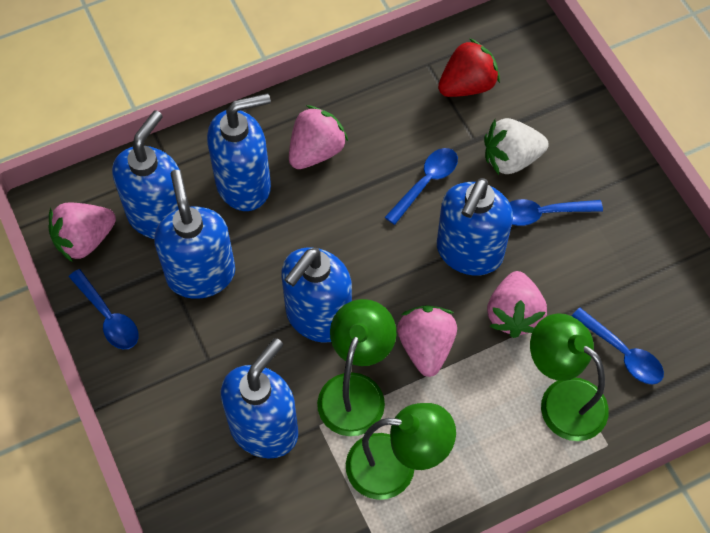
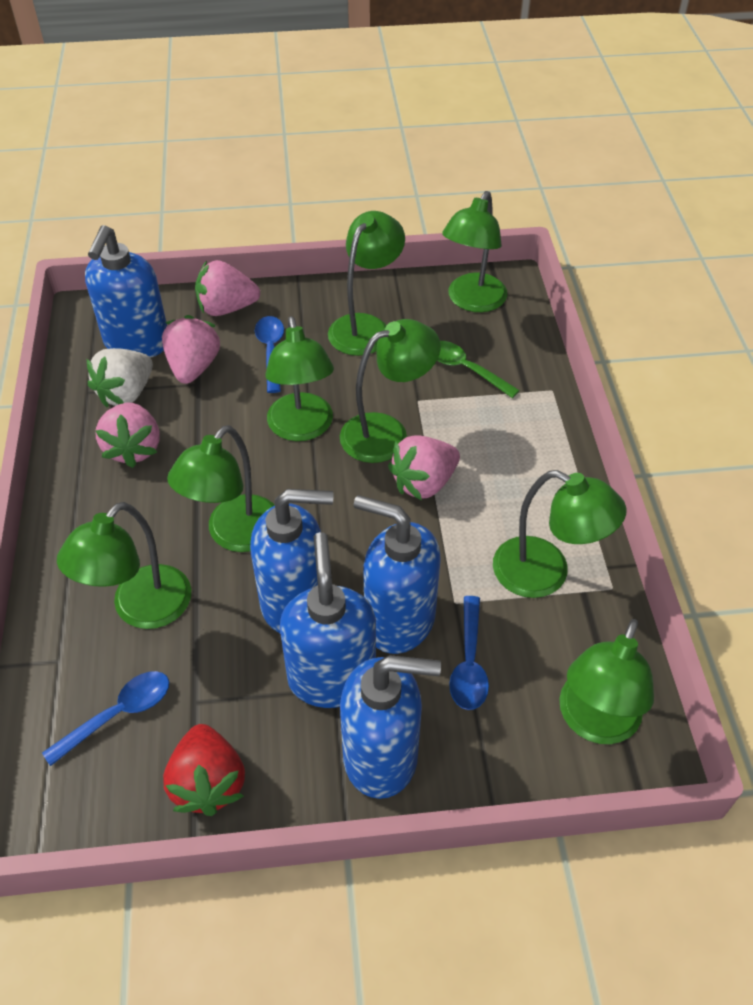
blue soap dispenser: 6 -> 5
blue spoon: 4 -> 3
green lamp: 3 -> 8
green spoon: 0 -> 1

